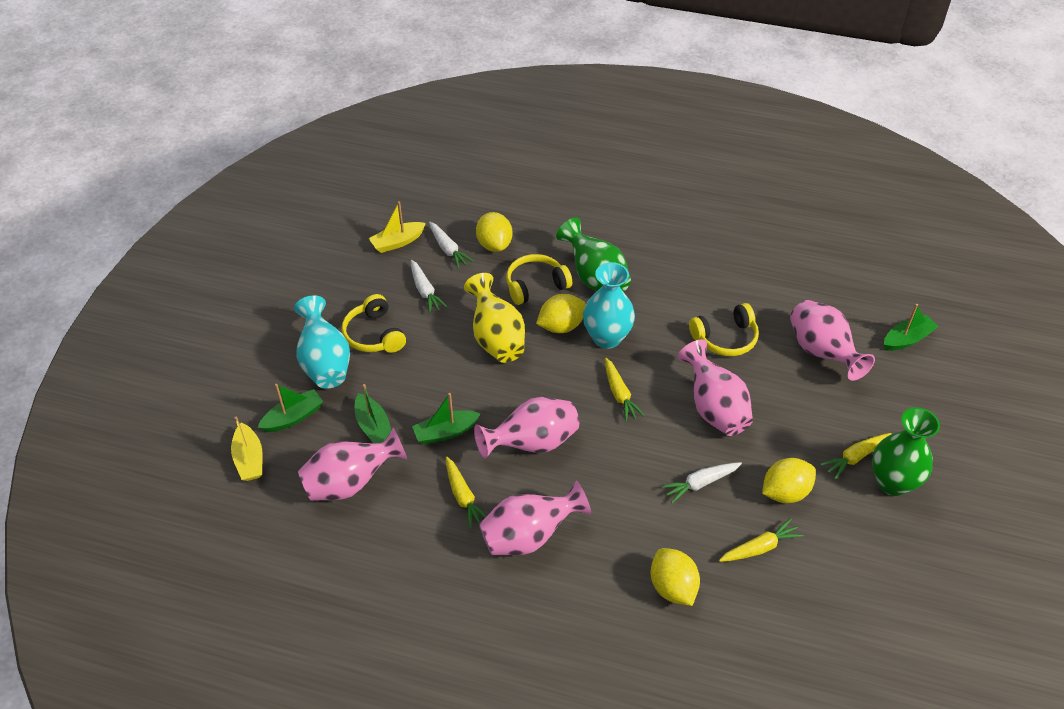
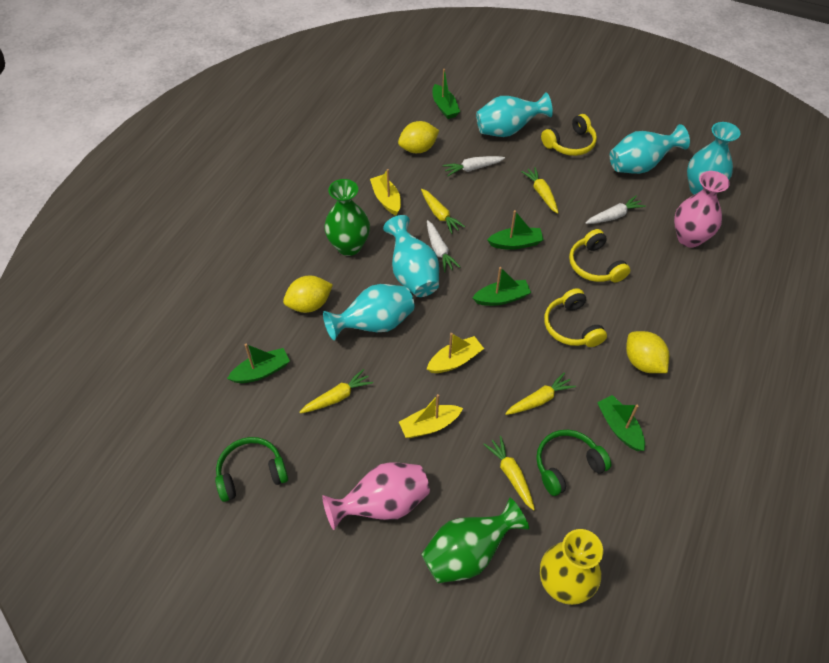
green boat: 4 -> 5
green headphones: 0 -> 2
pink vase: 5 -> 2
turquoise vase: 2 -> 5
yellow boat: 2 -> 3
yellow carrot: 4 -> 5
yellow lemon: 4 -> 3

